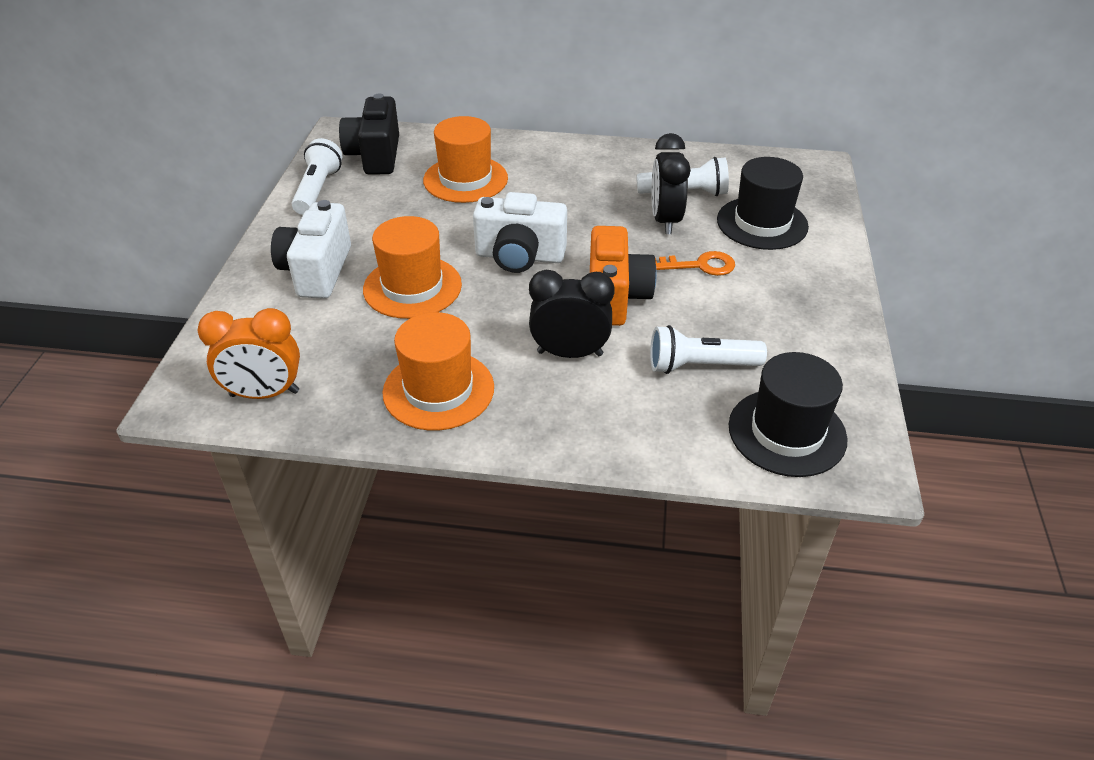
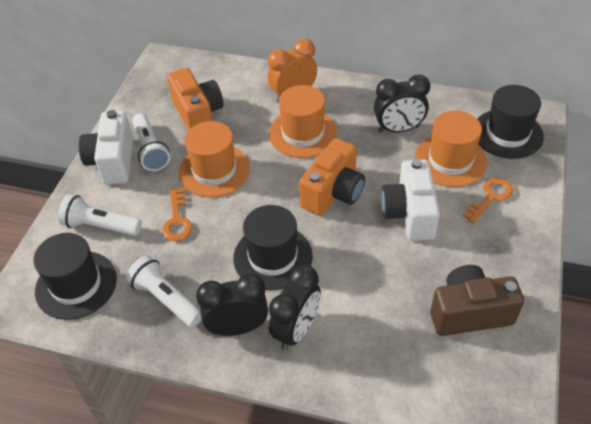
black camera: 1 -> 0
black clock: 2 -> 3
black hat: 2 -> 3
brown camera: 0 -> 1
orange camera: 1 -> 2
orange key: 1 -> 2

